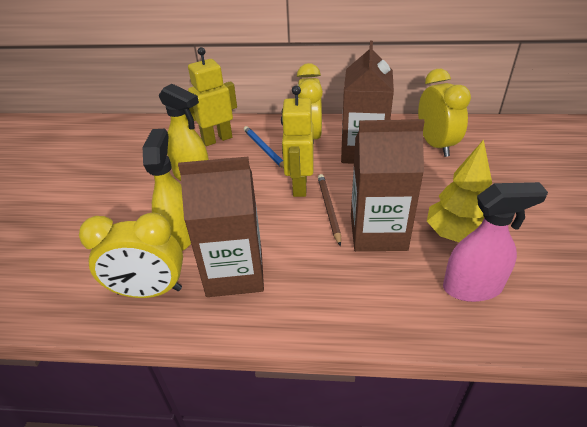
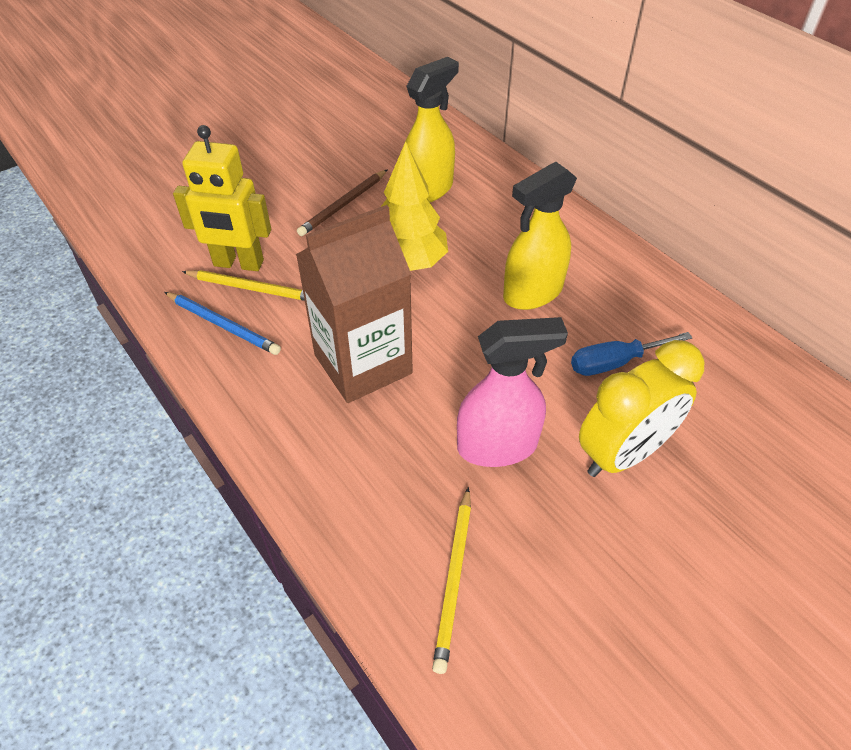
blue screwdriver: 0 -> 1
brown carton: 3 -> 1
yellow clock: 3 -> 1
yellow pencil: 0 -> 2
yellow robot: 2 -> 1

